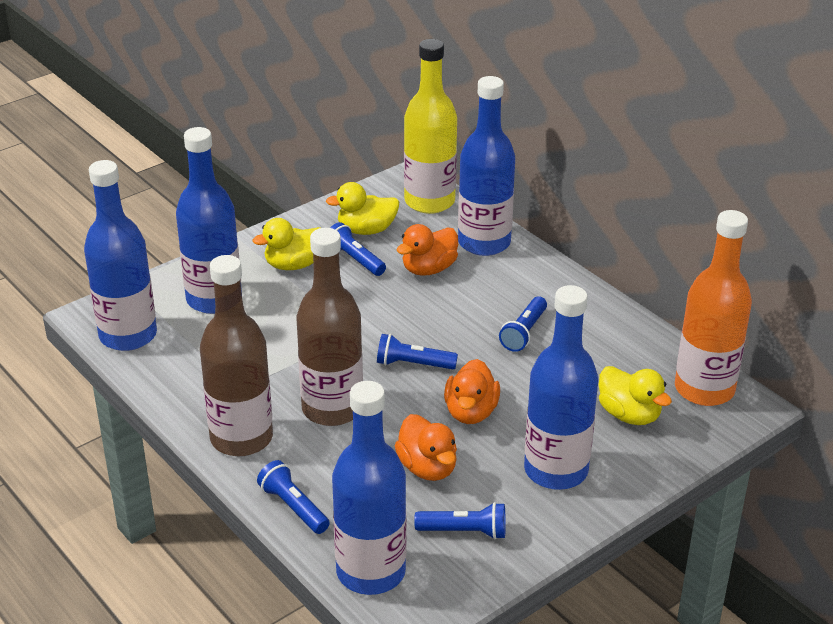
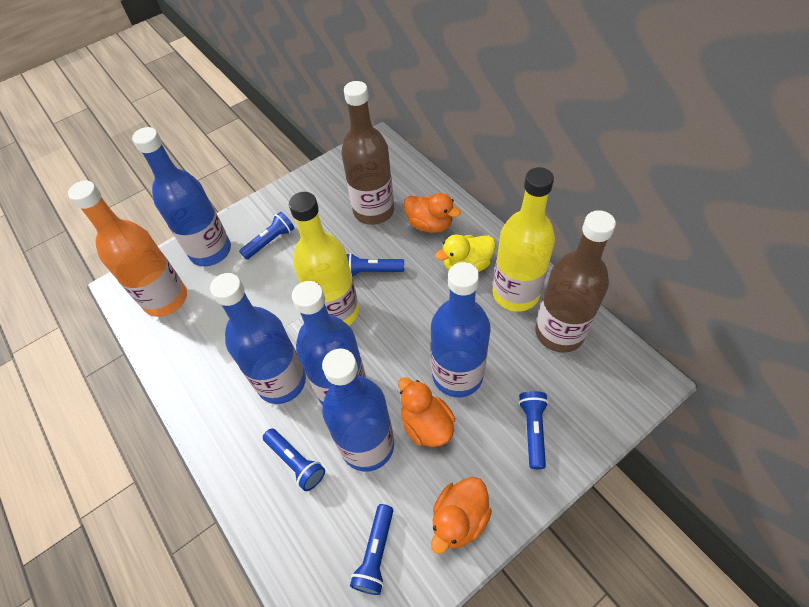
yellow bottle: 1 -> 2
yellow duck: 3 -> 1

